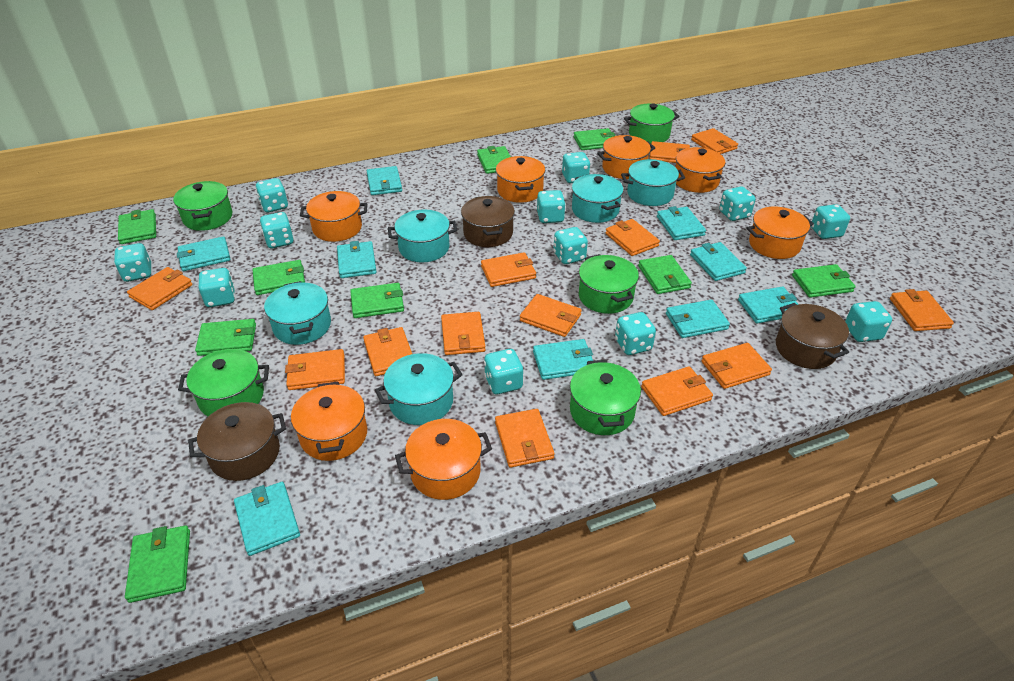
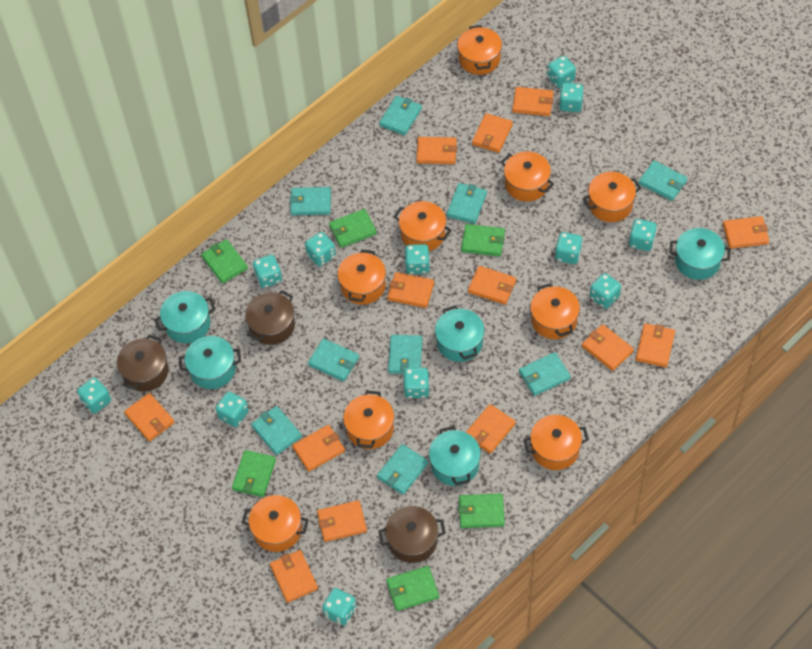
green pot: 5 -> 0
green wallet: 9 -> 6
orange pot: 7 -> 9

